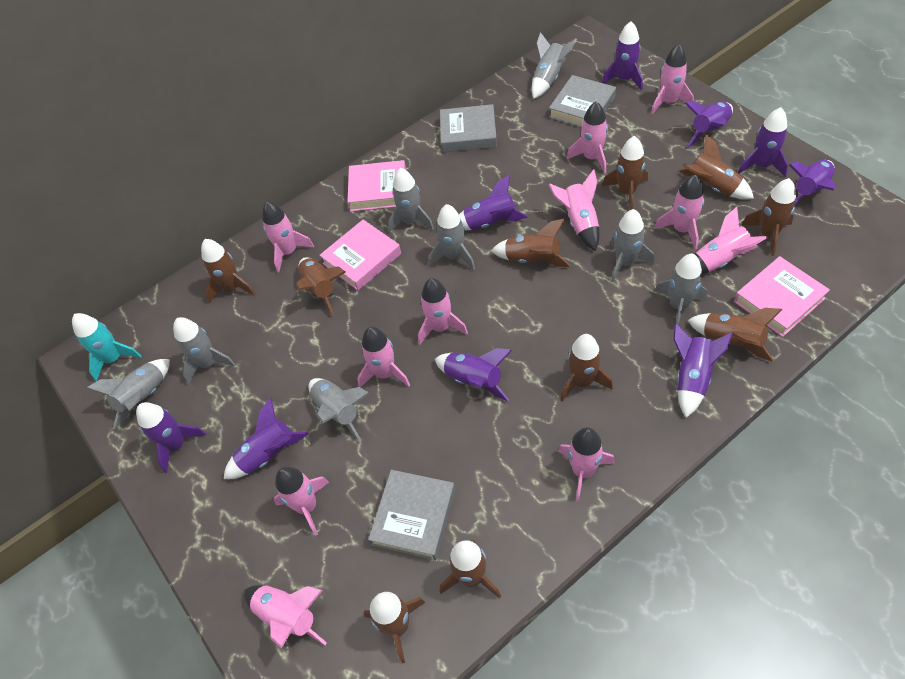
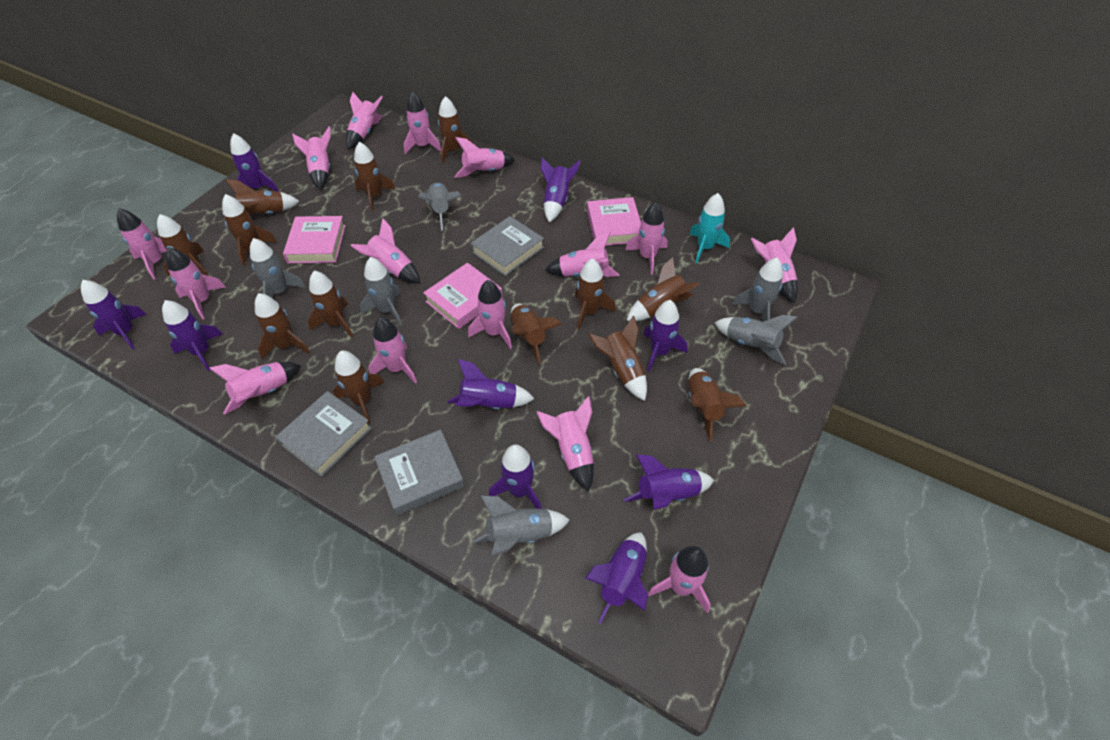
brown rocket: 10 -> 13
grey rocket: 8 -> 6
pink rocket: 11 -> 15

